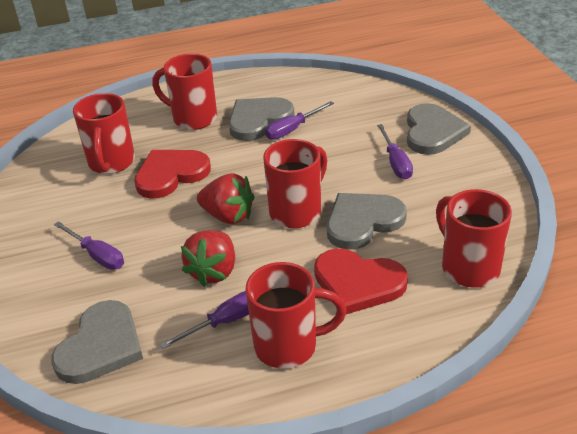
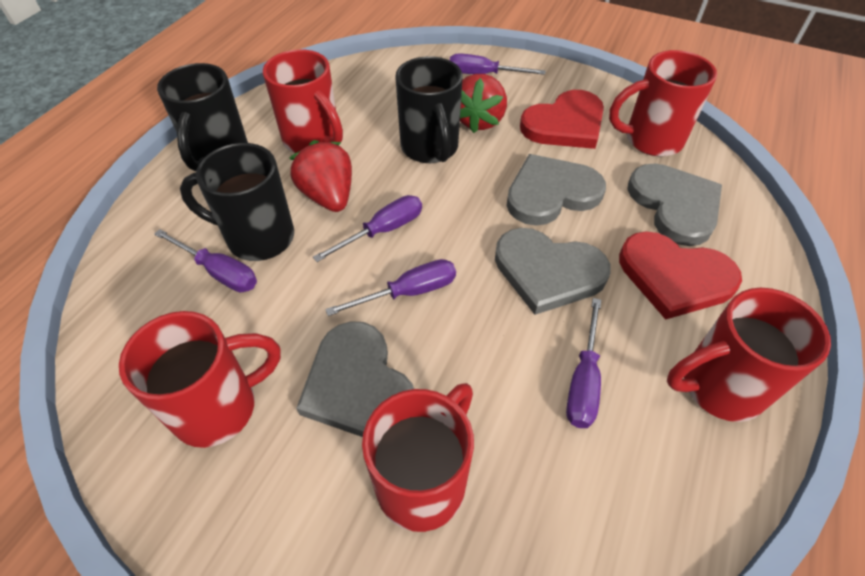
black mug: 0 -> 3
purple screwdriver: 4 -> 5

